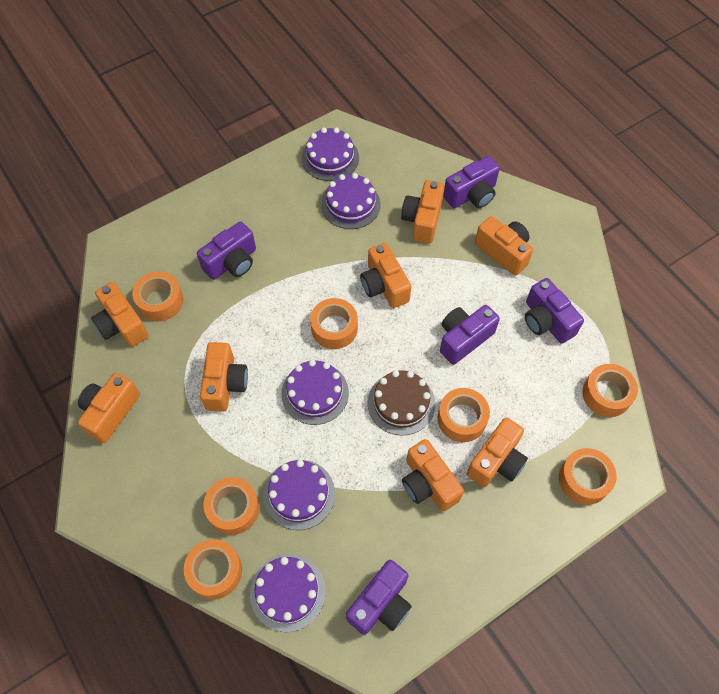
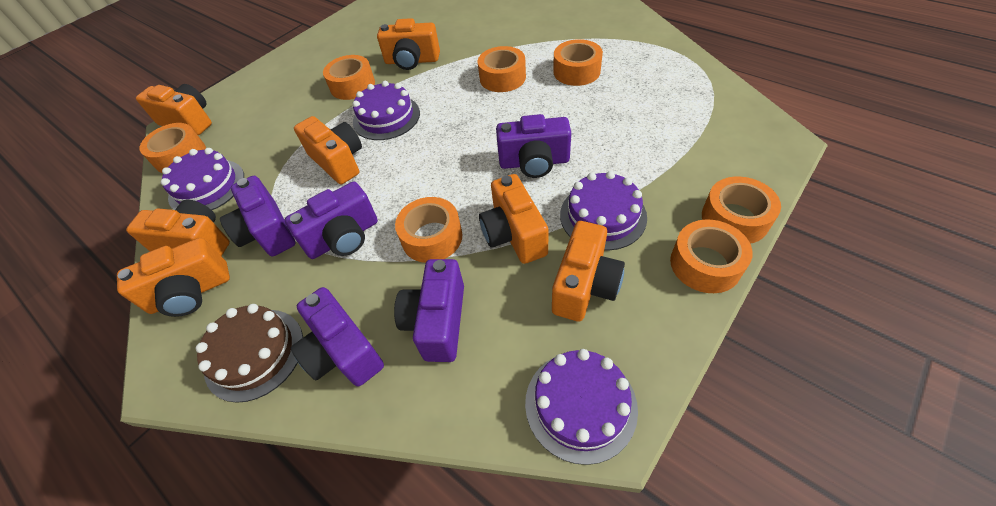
orange camera: 8 -> 7
purple cake: 5 -> 4

